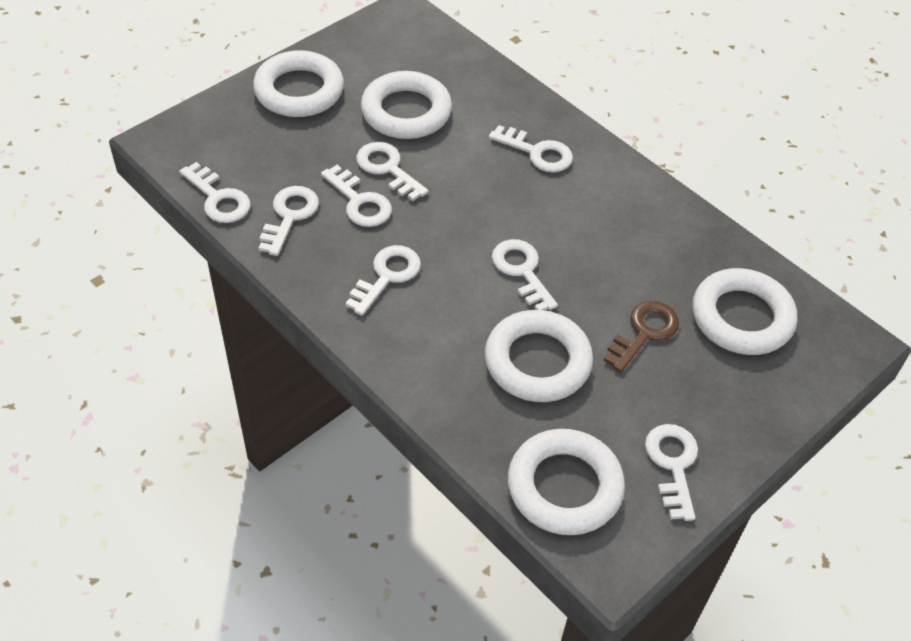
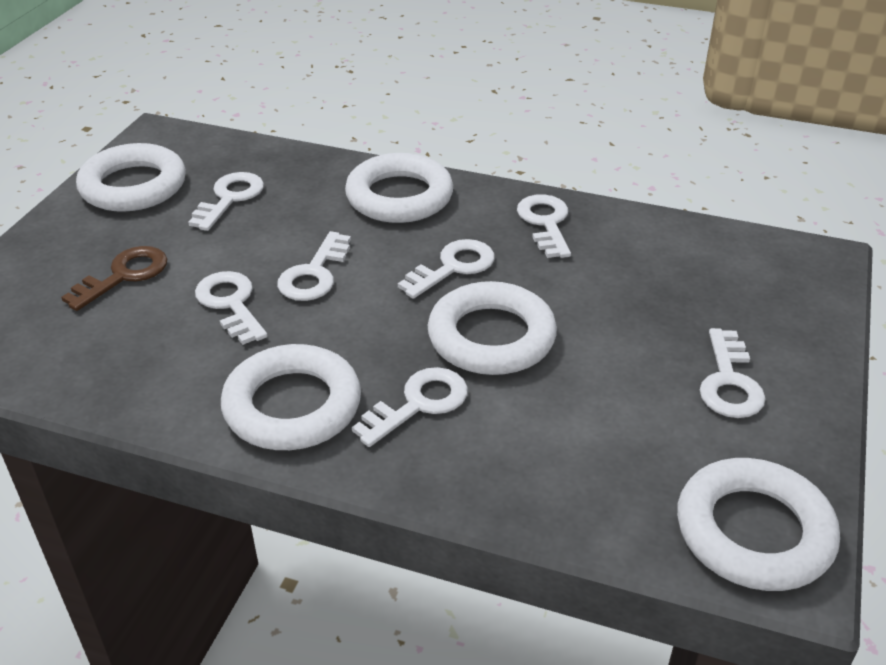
white key: 8 -> 7

